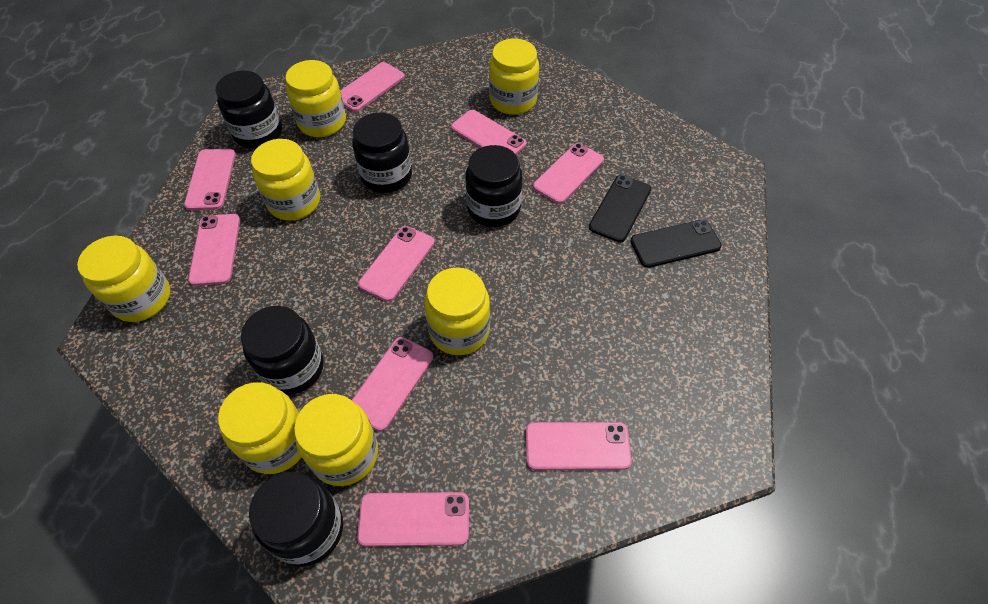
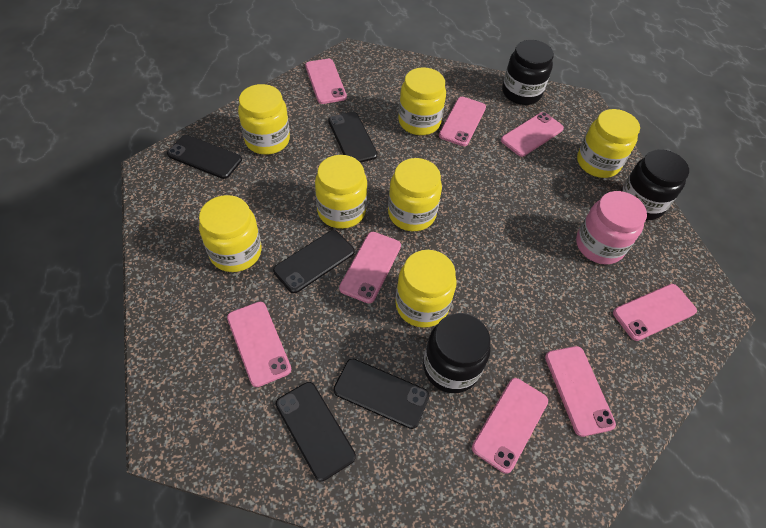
black jar: 5 -> 3
black phone: 2 -> 5
pink jar: 0 -> 1
pink phone: 9 -> 8

